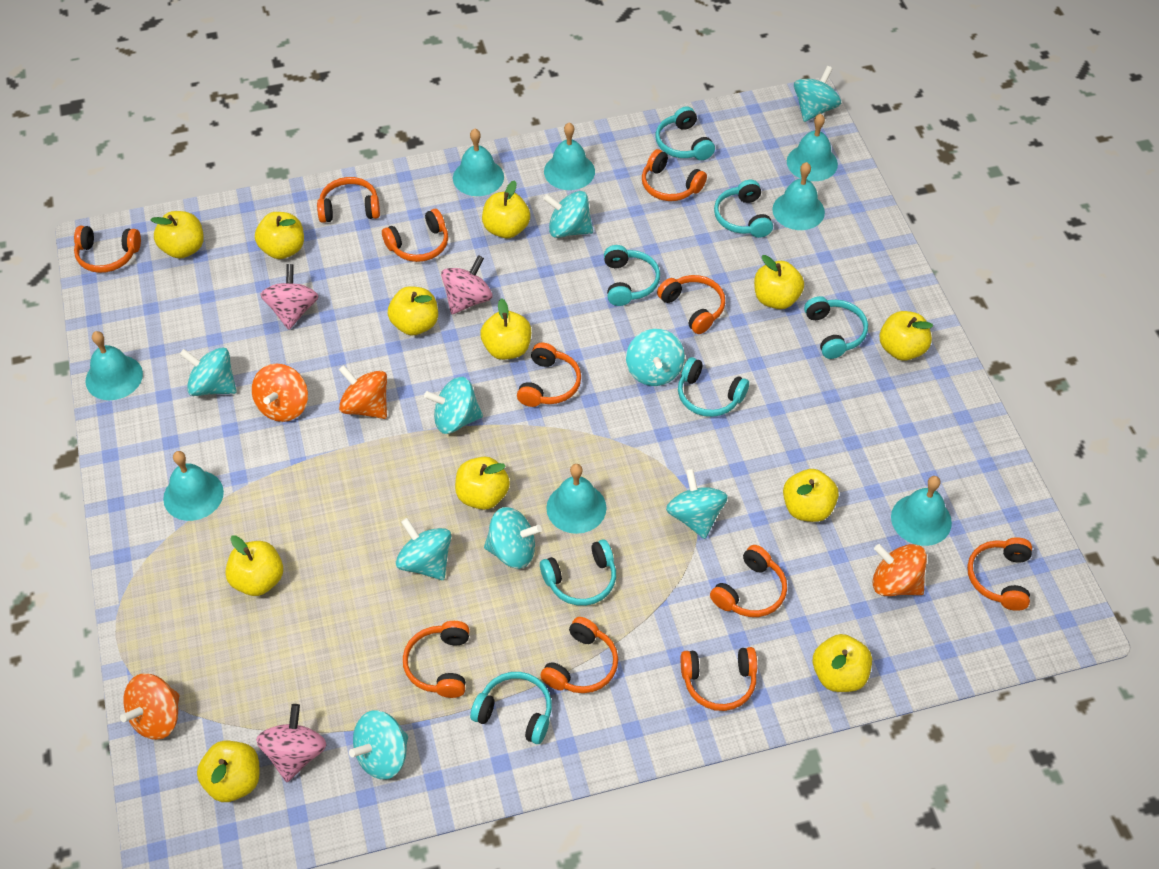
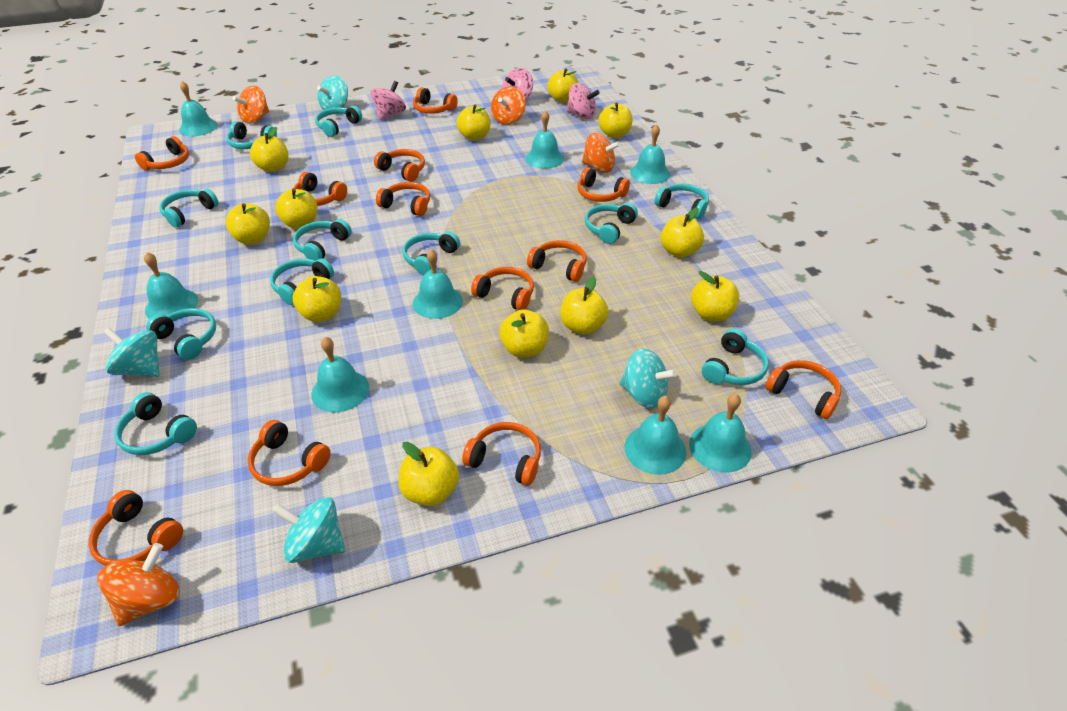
orange headphones: 11 -> 12
turquoise headphones: 7 -> 11
turquoise spinning top: 9 -> 4

